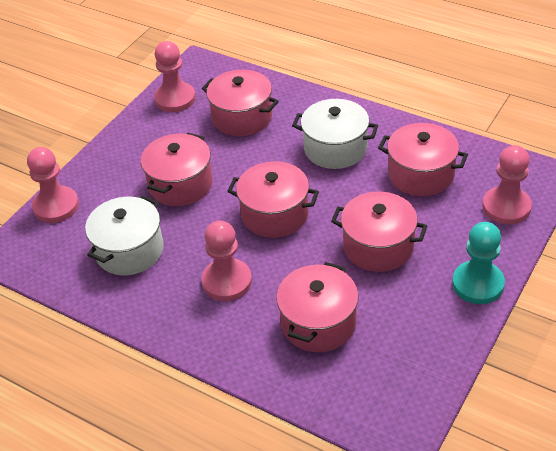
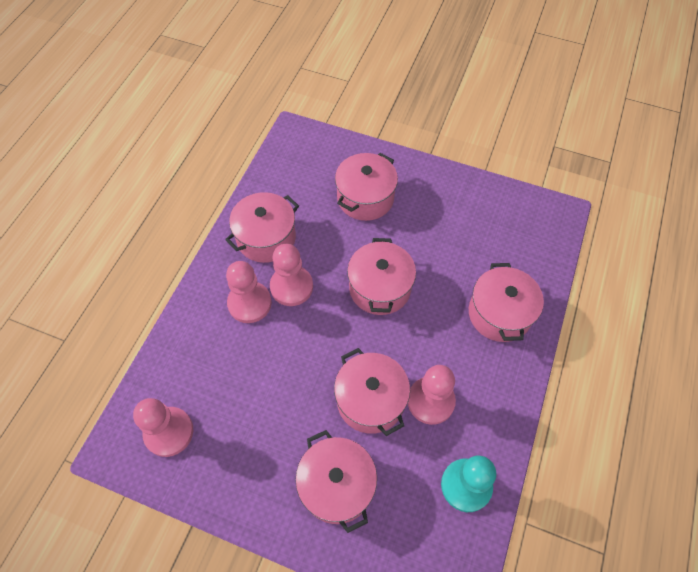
white pot: 2 -> 0

